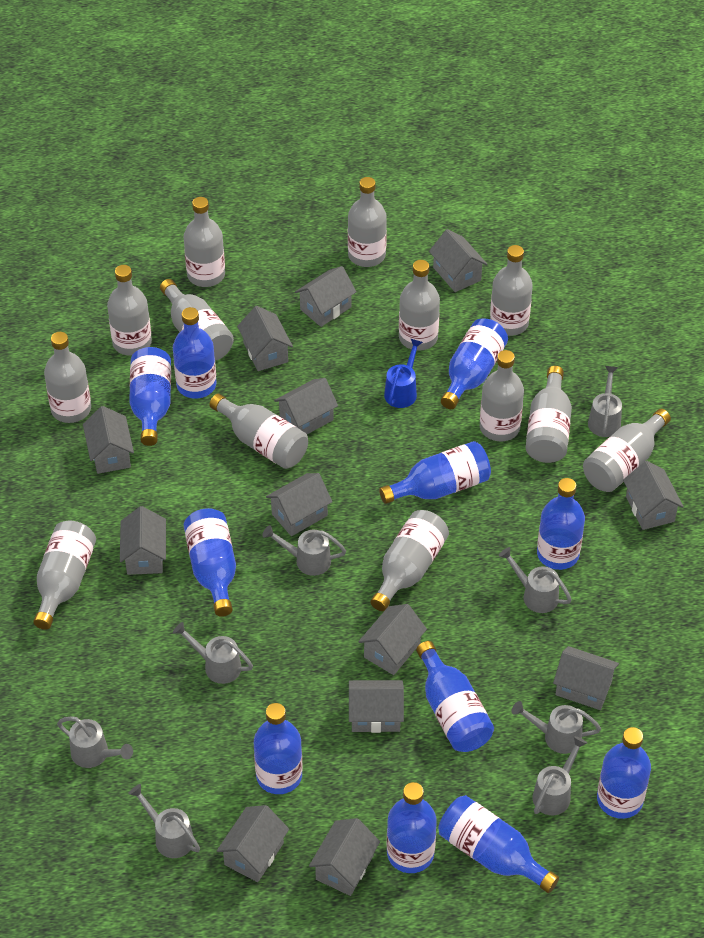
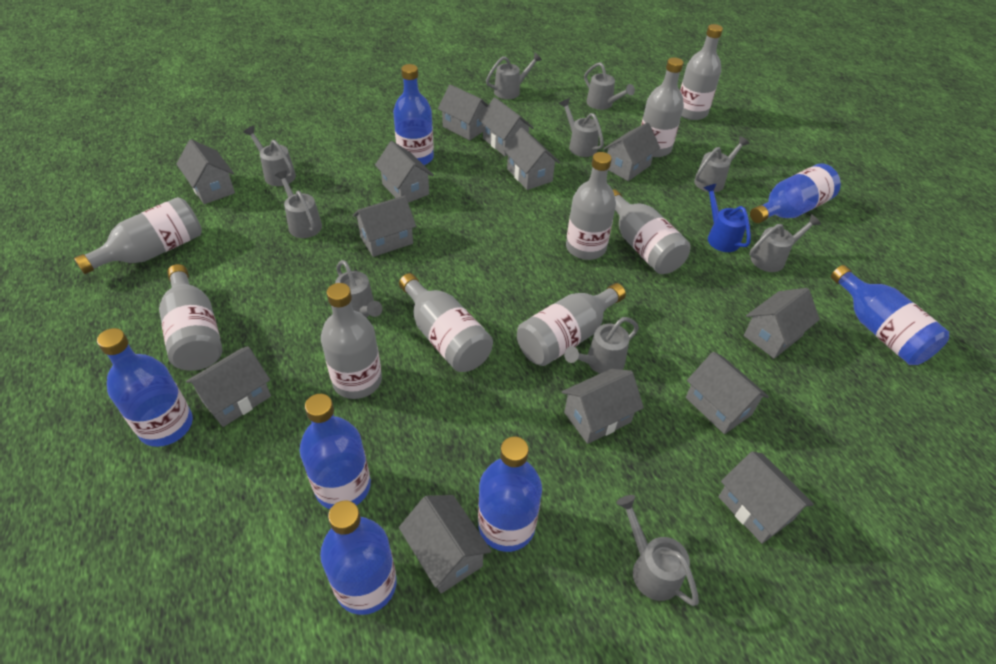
blue bottle: 11 -> 7
grey bottle: 13 -> 9
grey watering can: 8 -> 10

